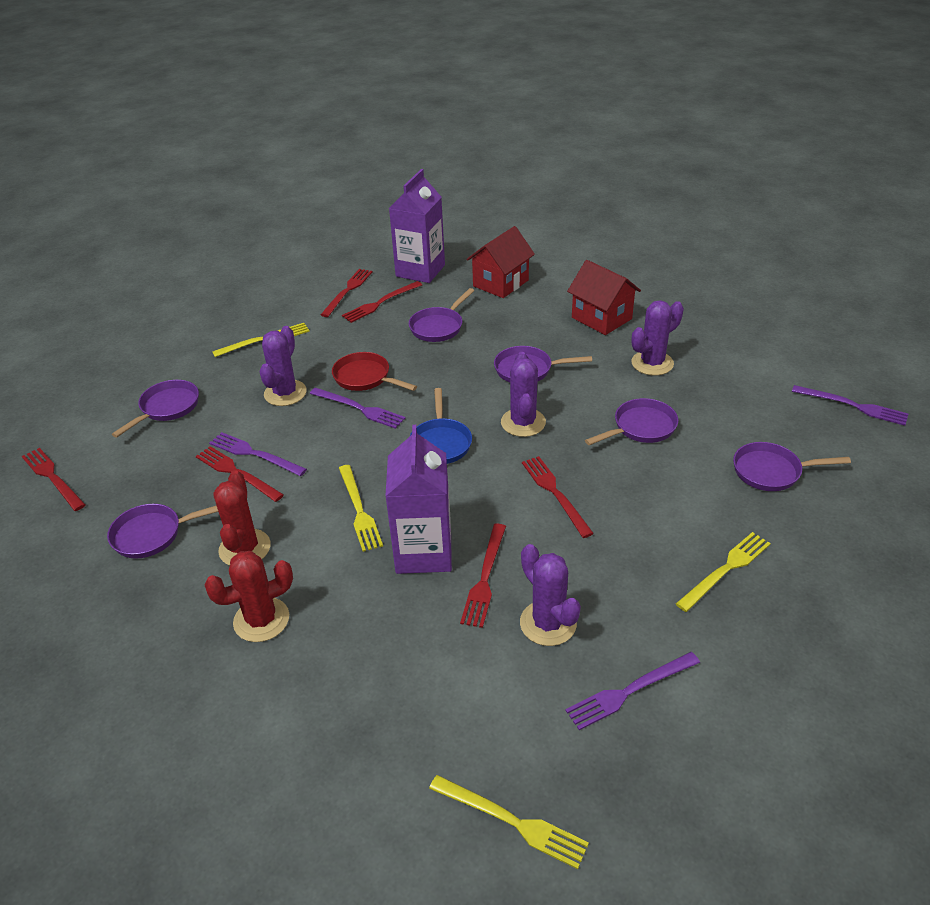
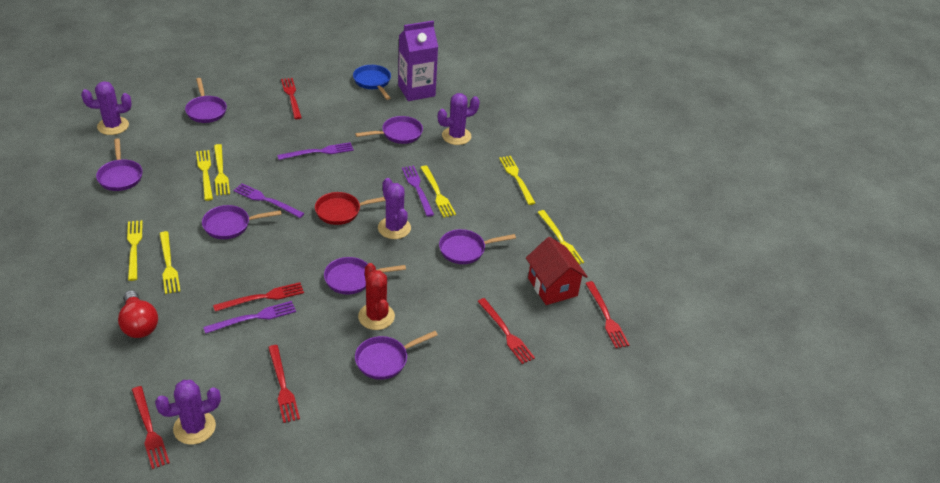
purple carton: 2 -> 1
purple pan: 6 -> 7
red cactus: 2 -> 1
red house: 2 -> 1
red light bulb: 0 -> 1
yellow fork: 4 -> 7

